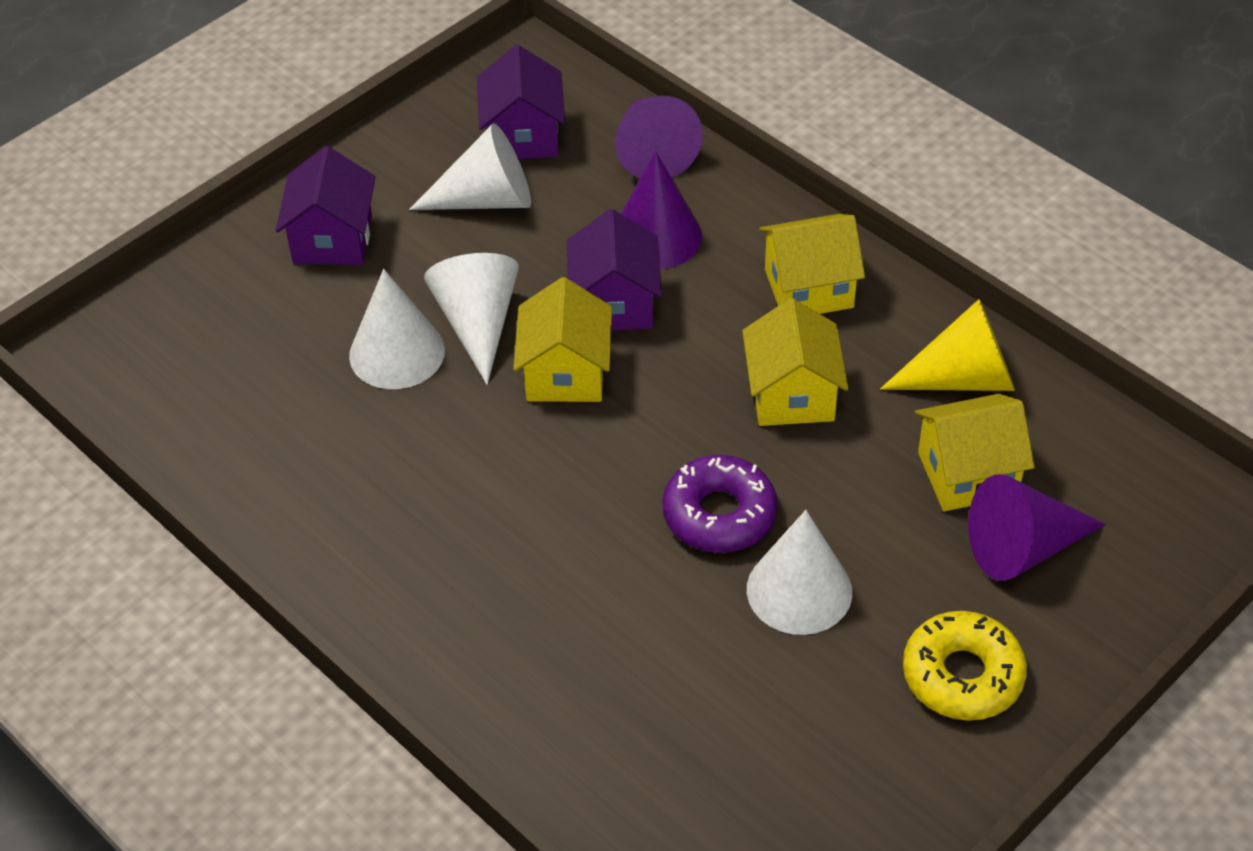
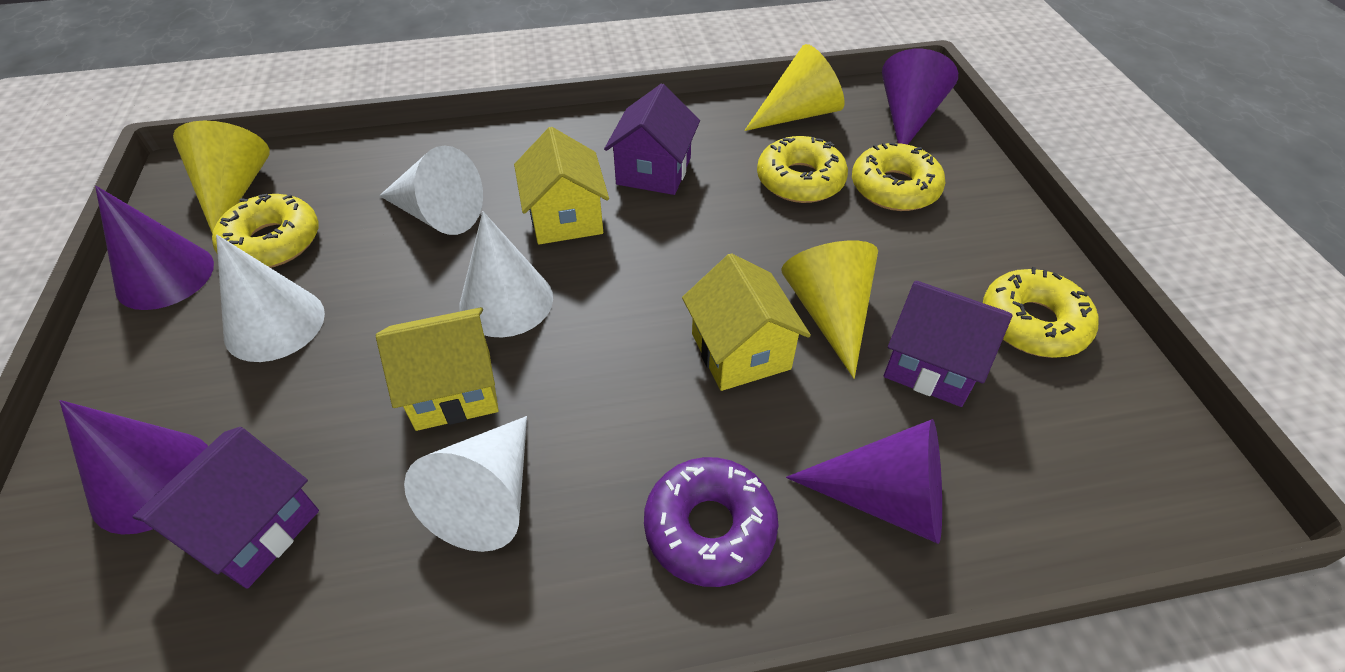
purple cone: 3 -> 4
yellow cone: 1 -> 3
yellow donut: 1 -> 4
yellow house: 4 -> 3

